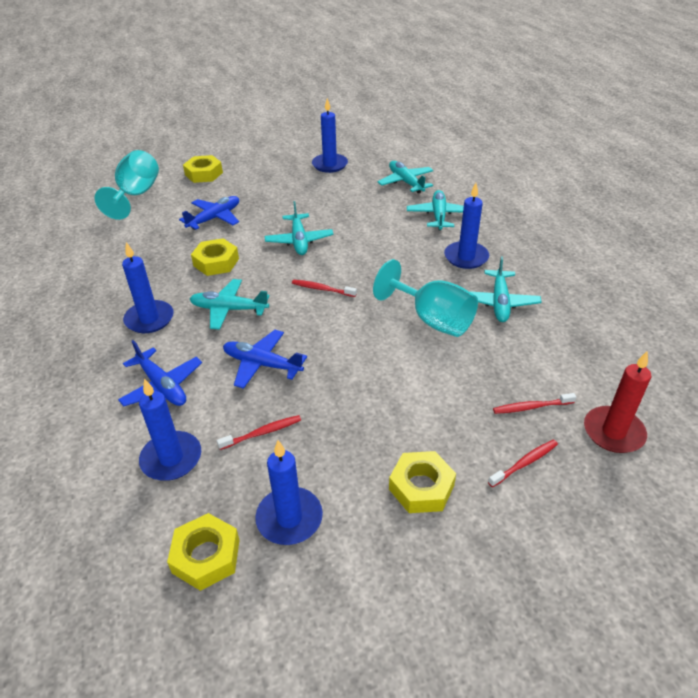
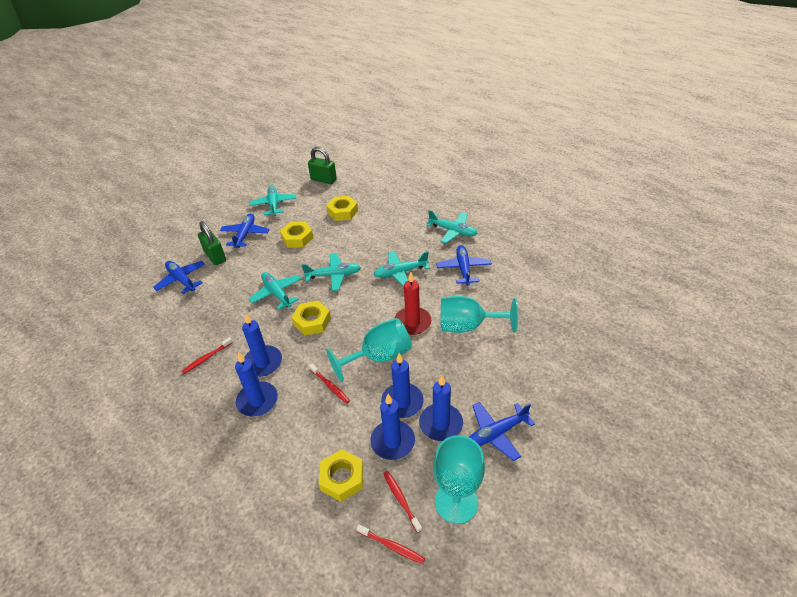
blue plane: 3 -> 4
green padlock: 0 -> 2
turquoise goblet: 2 -> 3

